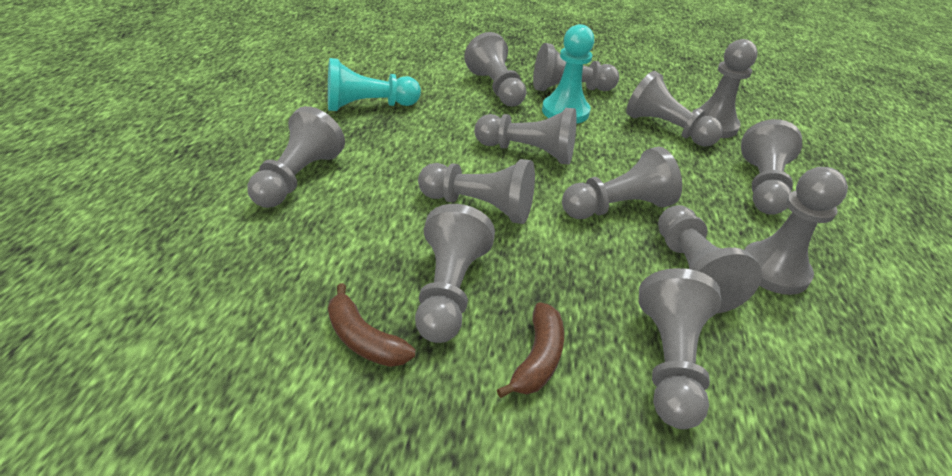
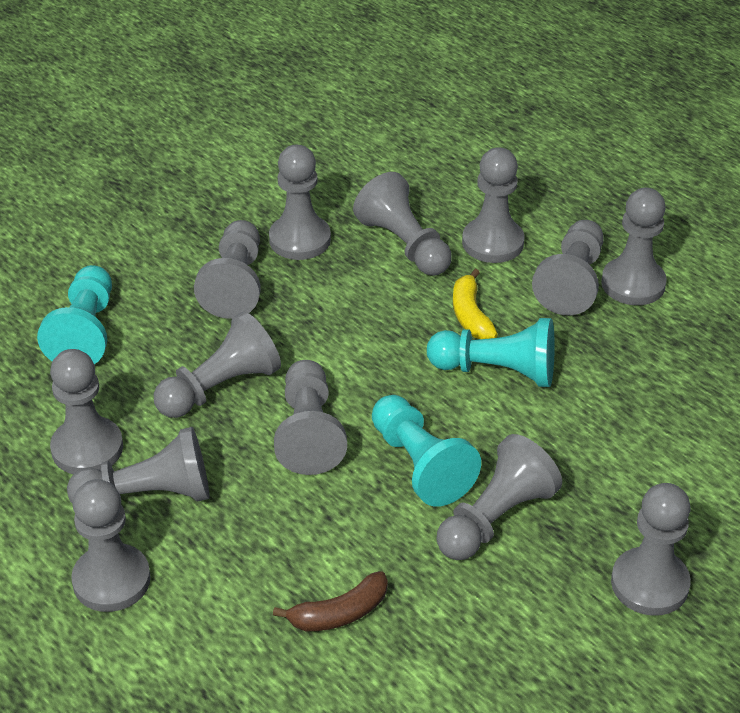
brown banana: 2 -> 1
turquoise pawn: 2 -> 3
yellow banana: 0 -> 1

